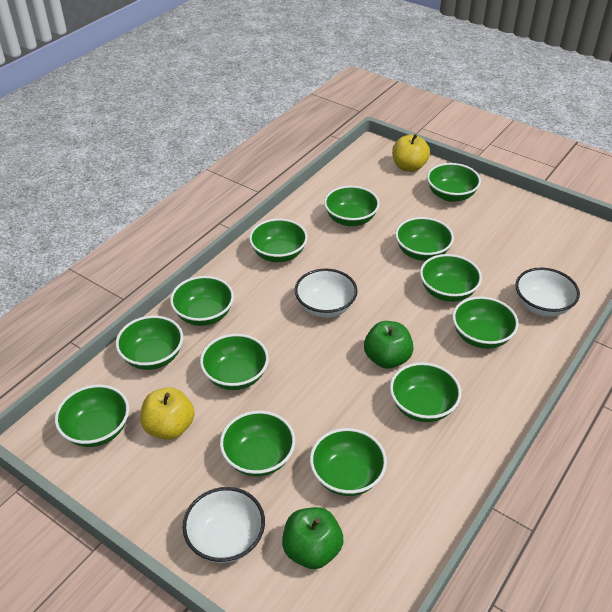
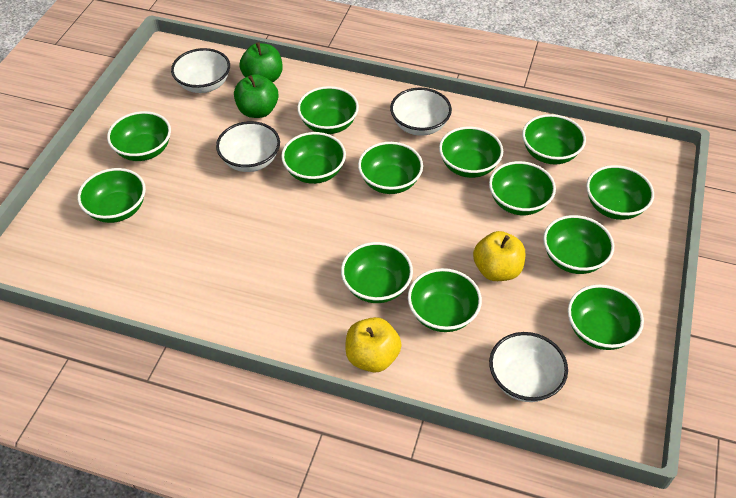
white bowl: 3 -> 4

